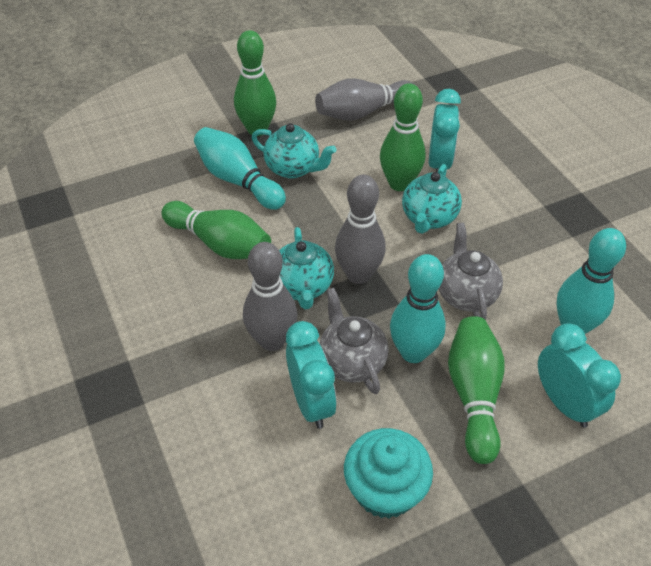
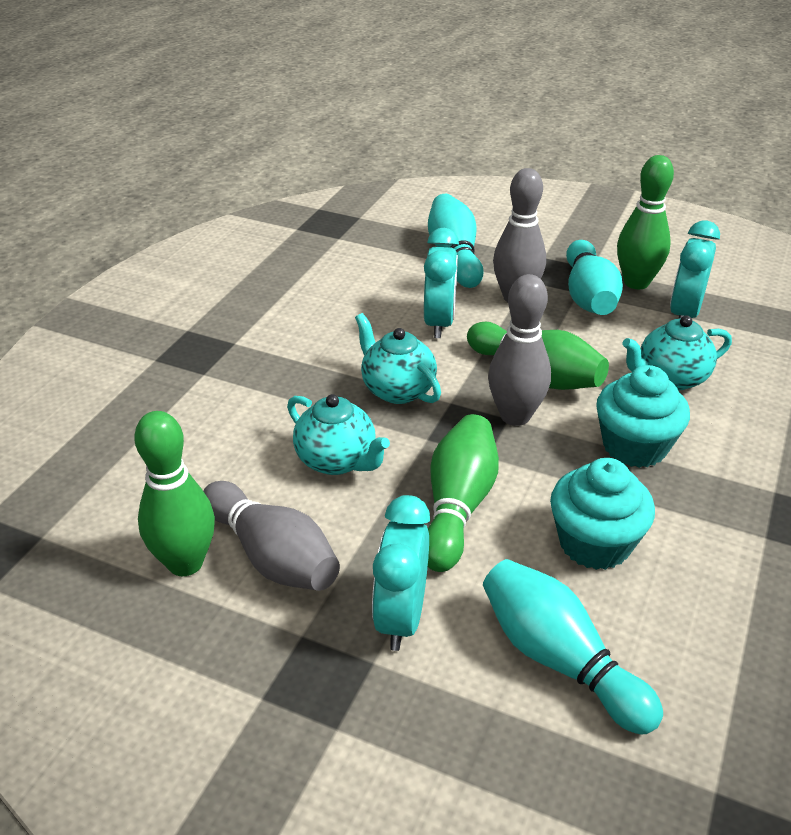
grey teapot: 2 -> 0
turquoise cupcake: 1 -> 2

